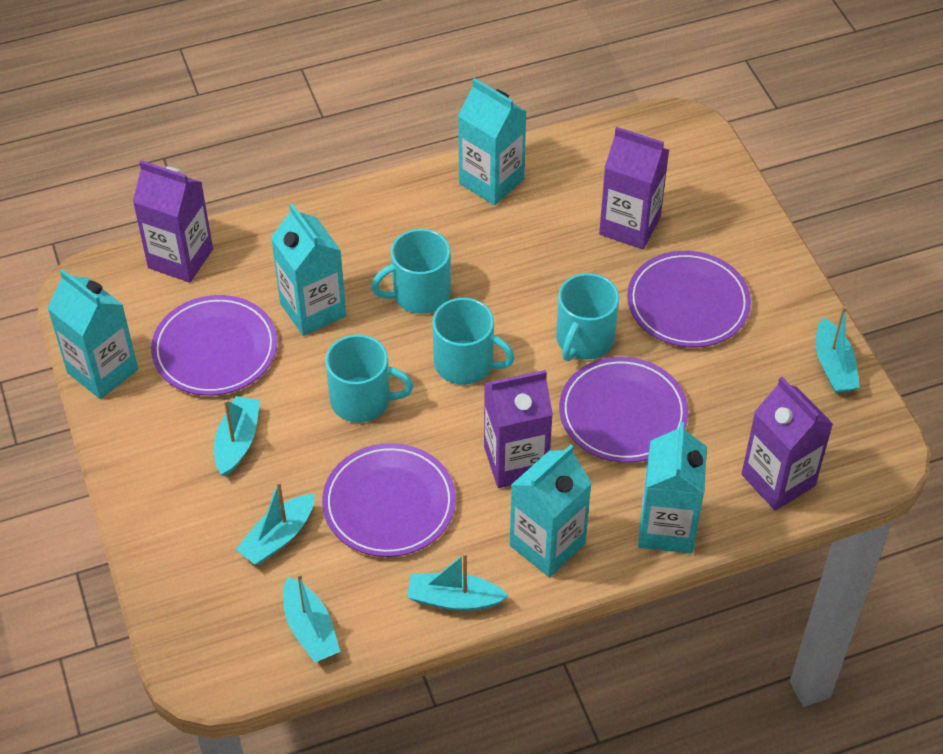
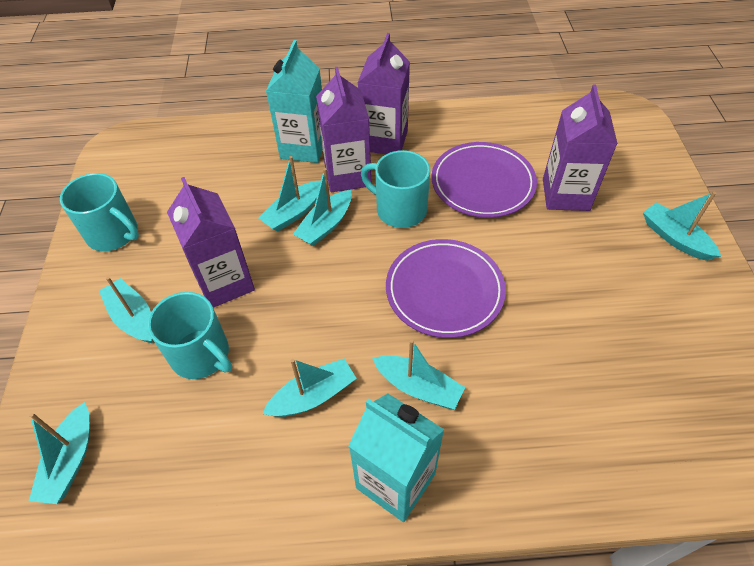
purple plate: 4 -> 2
turquoise boat: 5 -> 7
turquoise carton: 5 -> 2
turquoise mug: 4 -> 3

